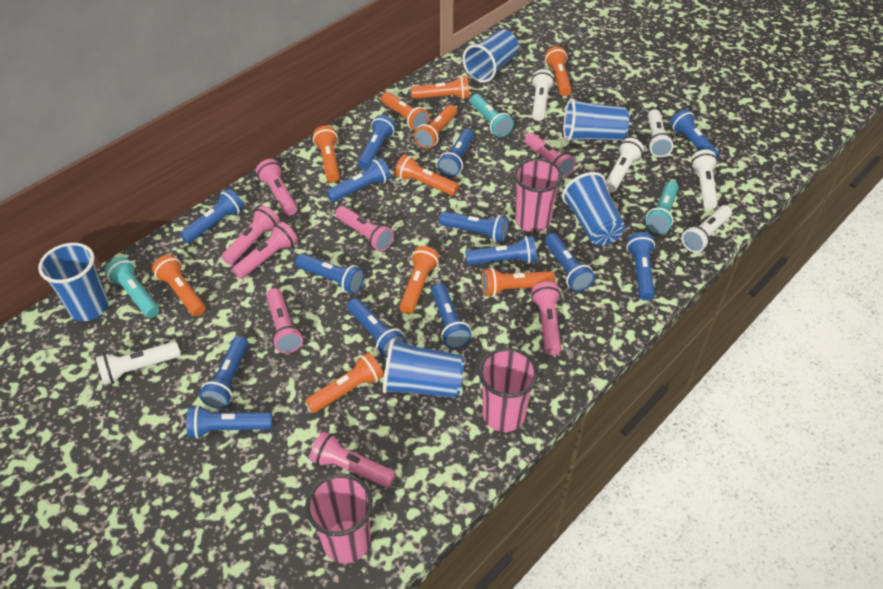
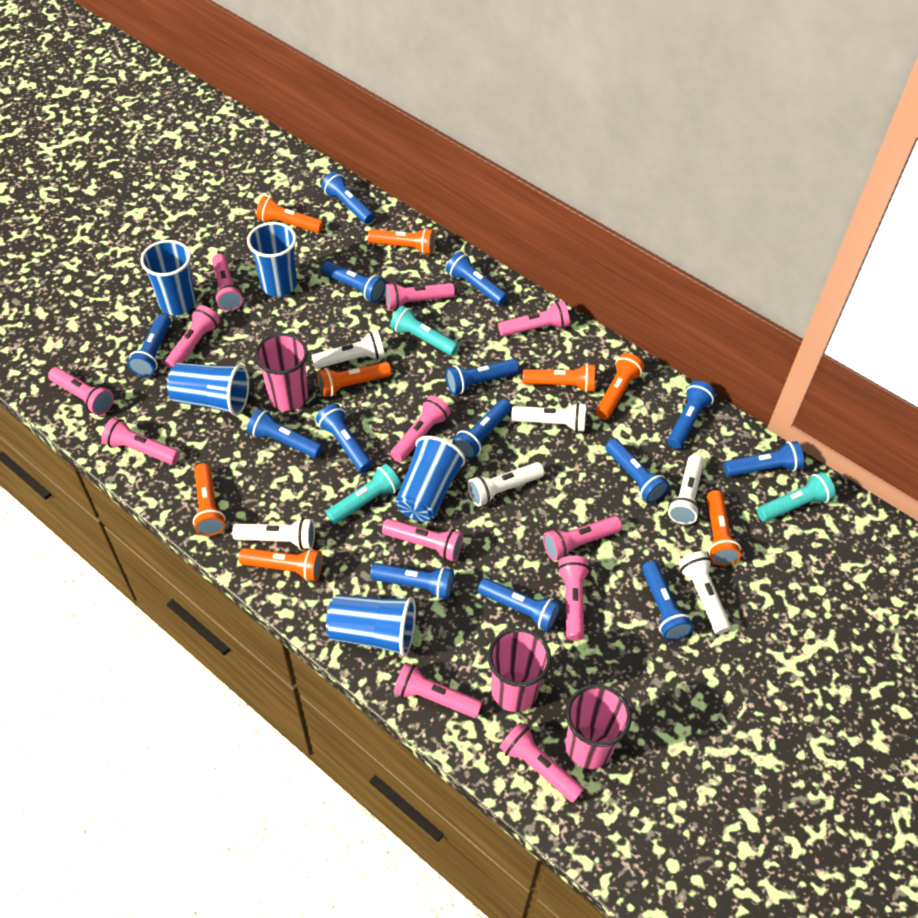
orange flashlight: 10 -> 8
pink flashlight: 8 -> 12

